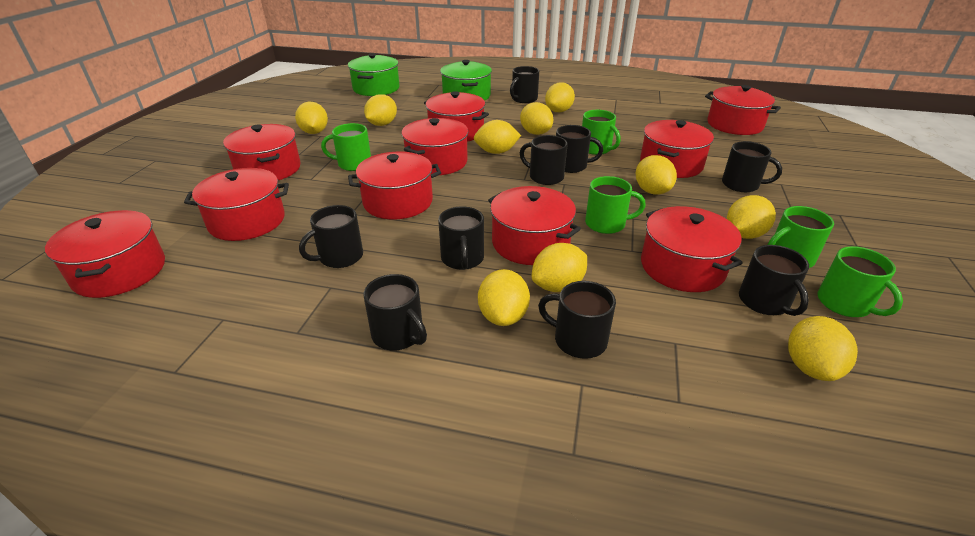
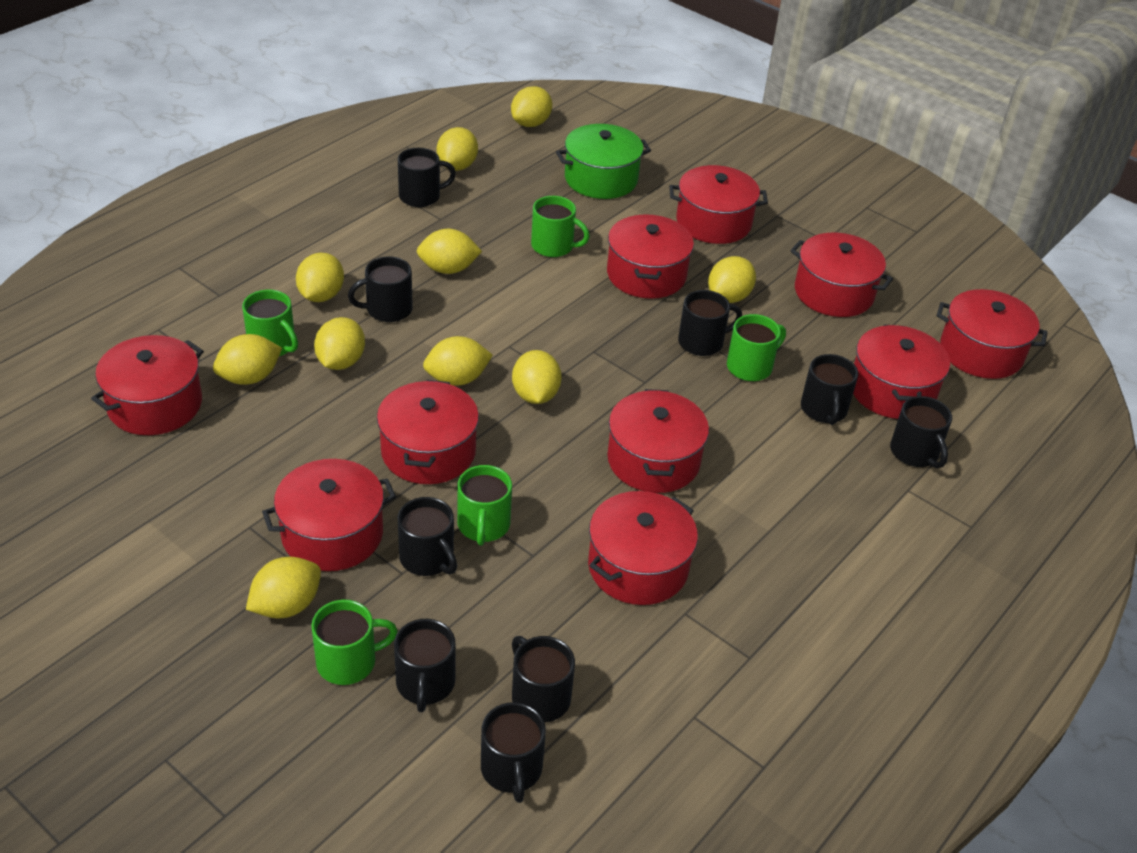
green pot: 2 -> 1

